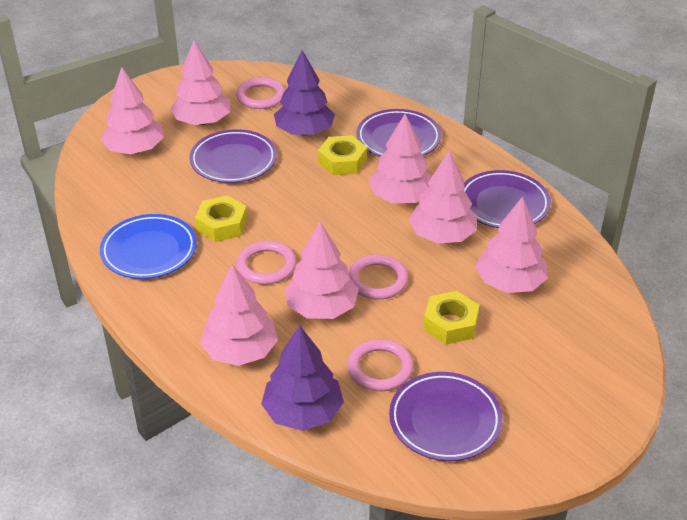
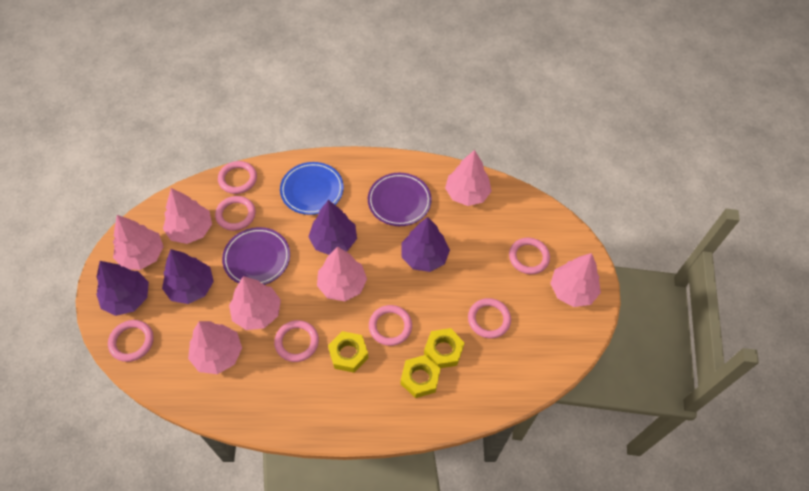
pink ring: 4 -> 7
purple plate: 4 -> 2
purple tree: 2 -> 4

